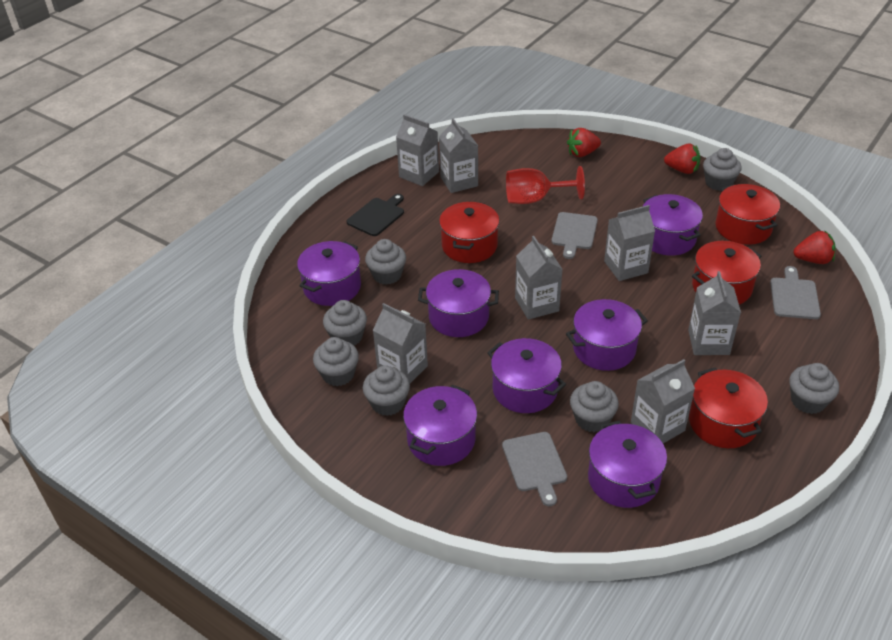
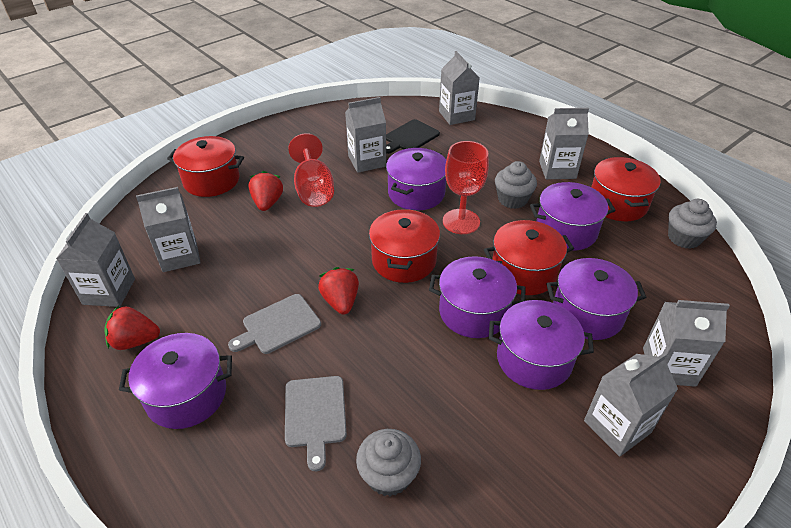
grey cupcake: 7 -> 3
grey cutting board: 3 -> 2
purple pot: 7 -> 6
red goblet: 1 -> 2

